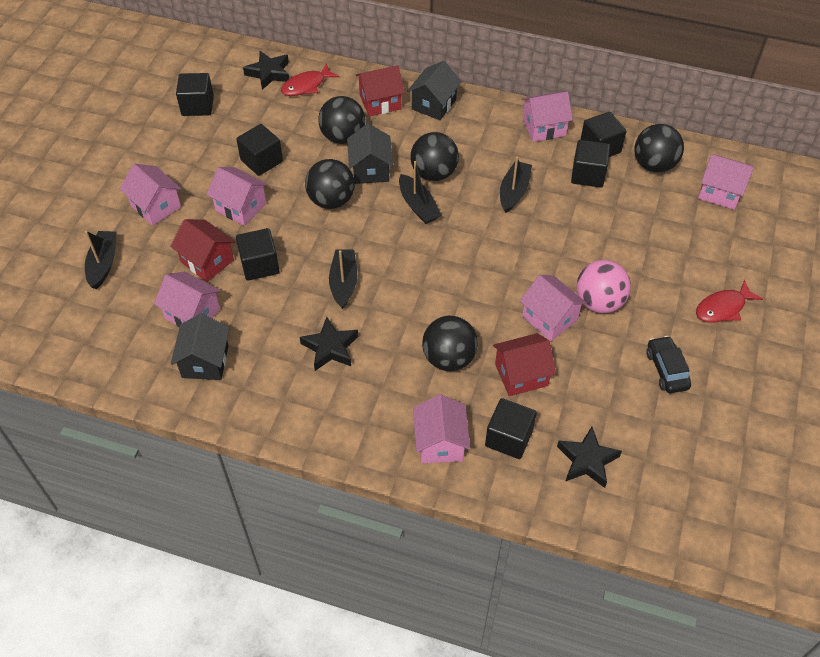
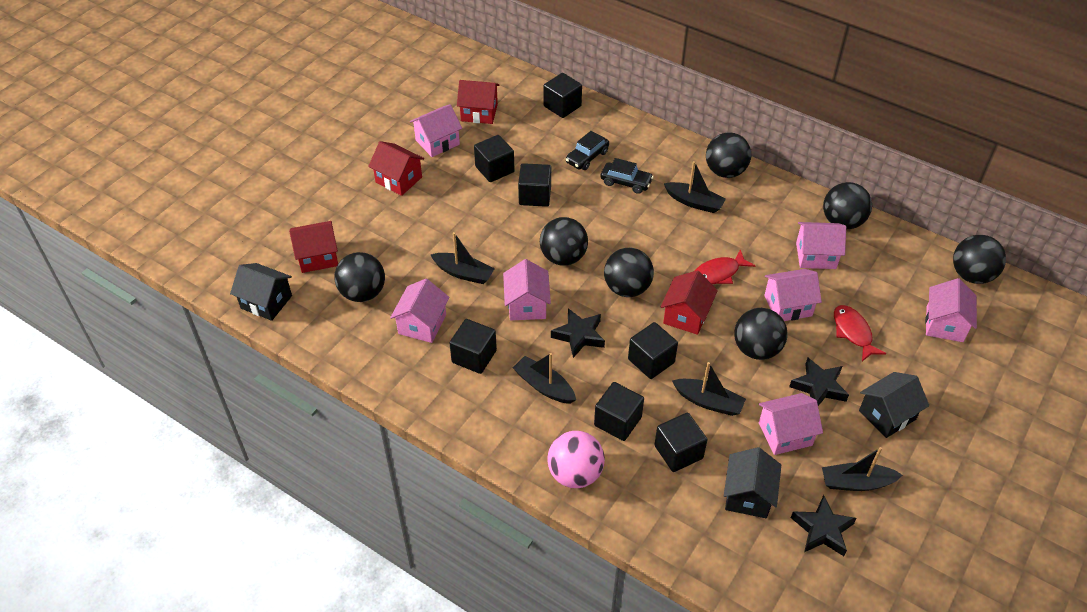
black ball: 5 -> 7
black boat: 4 -> 5
black car: 1 -> 2
black cube: 6 -> 7
red house: 3 -> 4

